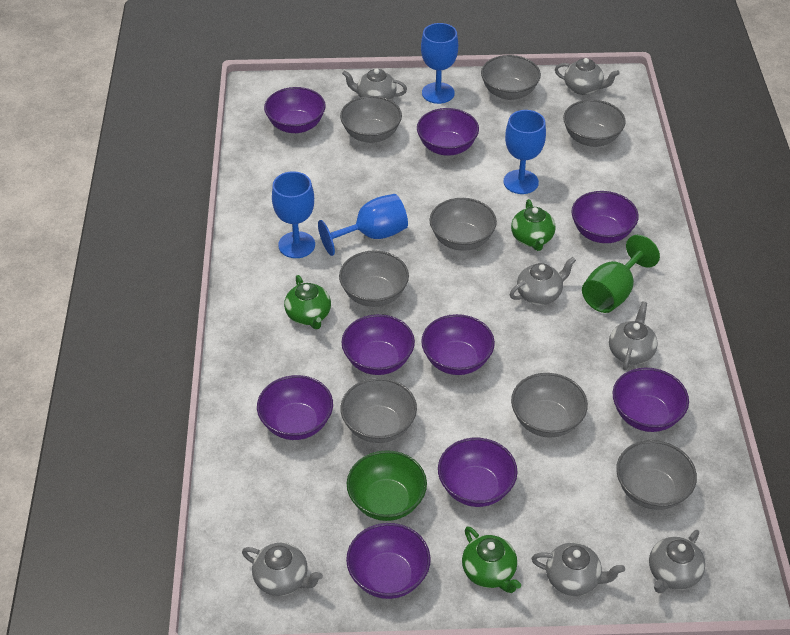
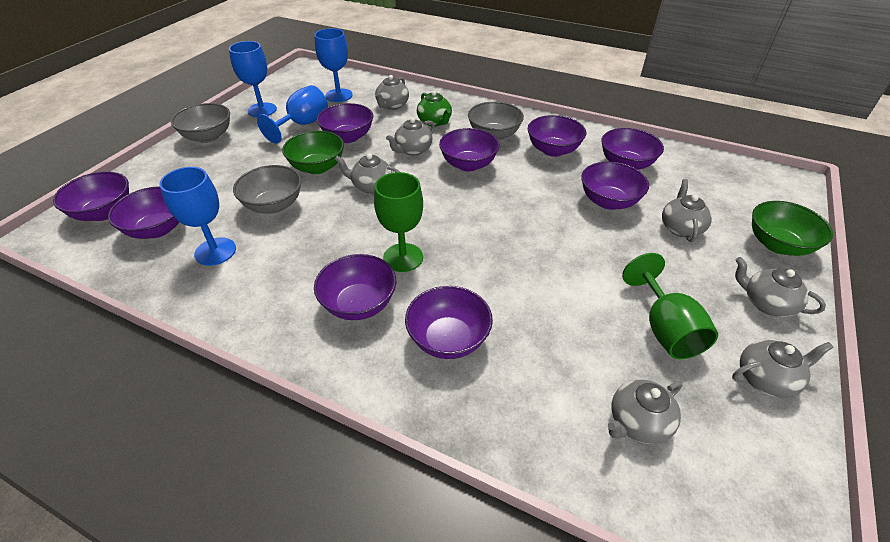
green bowl: 1 -> 2
green goblet: 1 -> 2
green teapot: 3 -> 1
grey bowl: 8 -> 3

